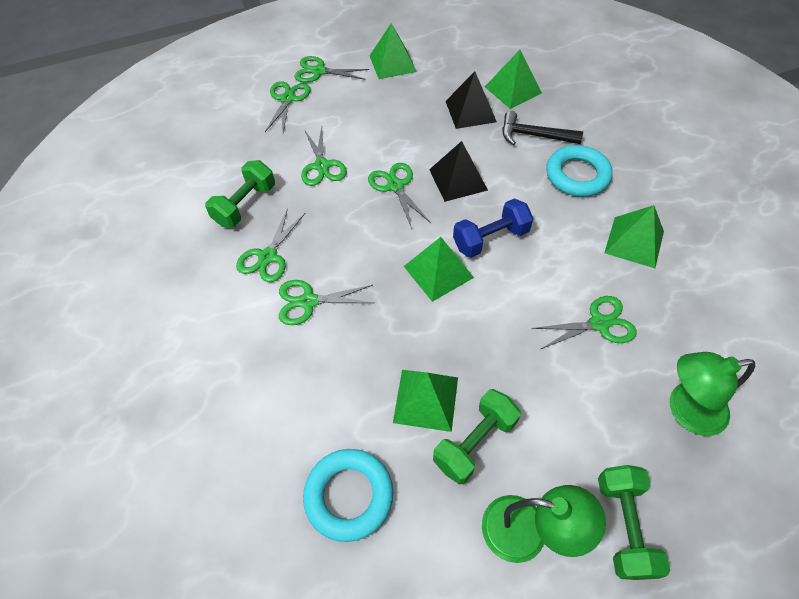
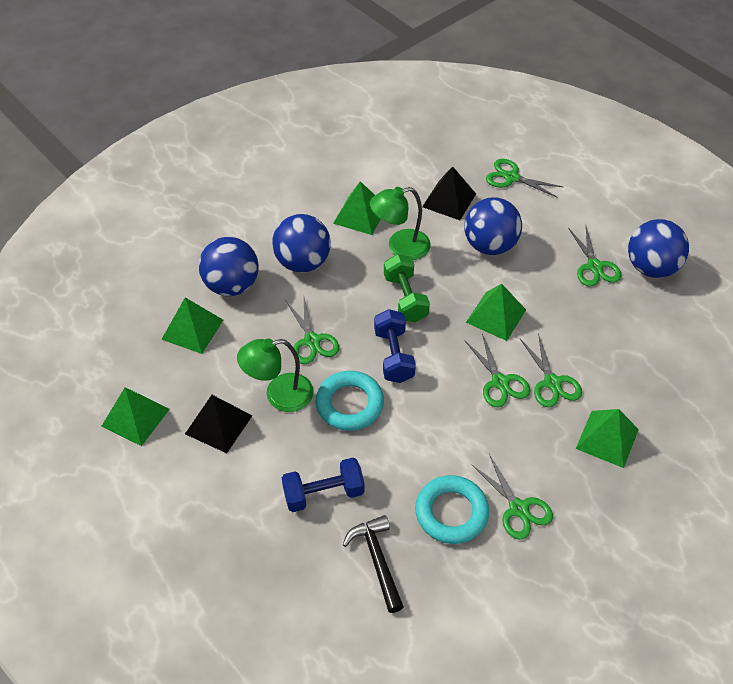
blue ball: 0 -> 4
blue dumbbell: 1 -> 2
green dumbbell: 3 -> 1
green scissors: 7 -> 6

